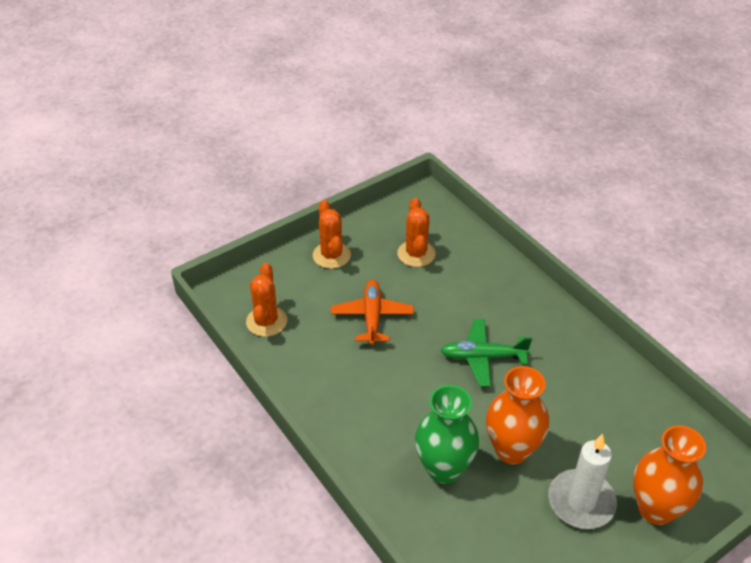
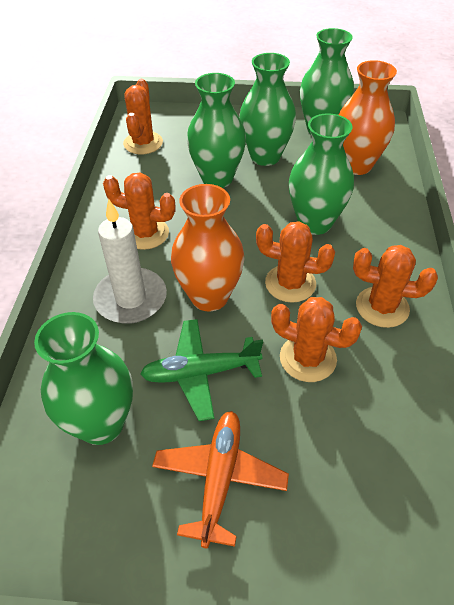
green vase: 1 -> 5
orange cactus: 3 -> 5

